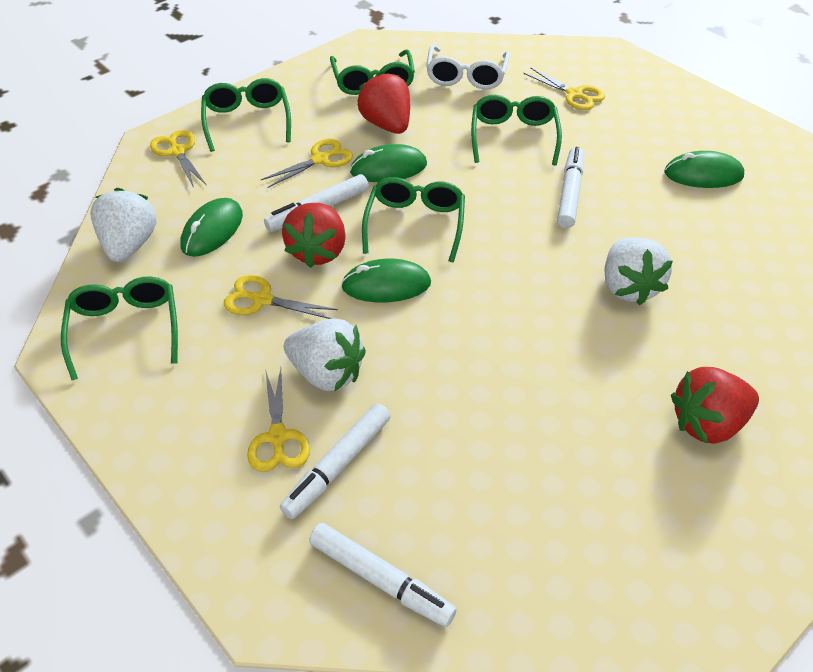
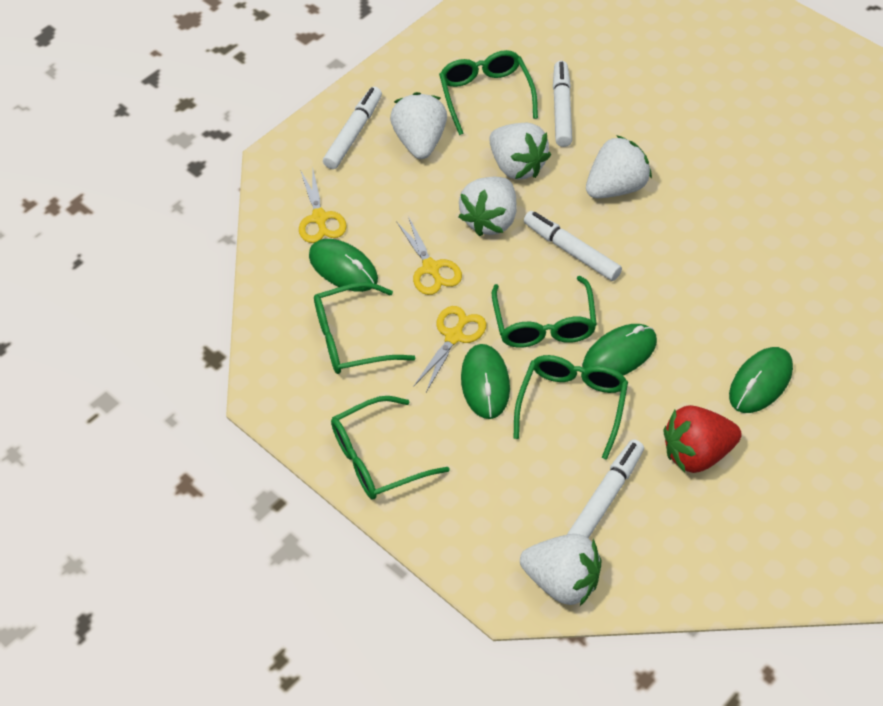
red strawberry: 3 -> 1
white glasses: 1 -> 0
white strawberry: 3 -> 5
yellow scissors: 5 -> 3

